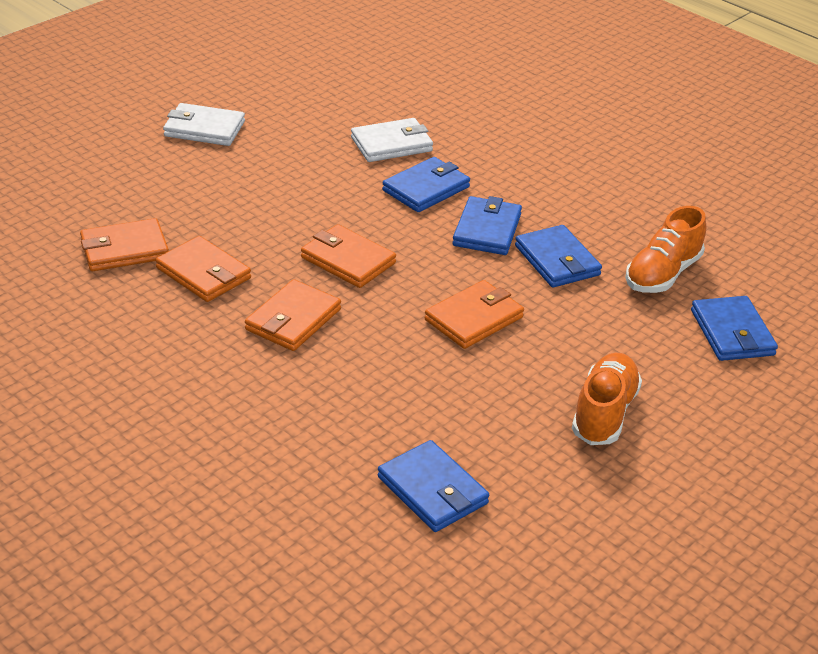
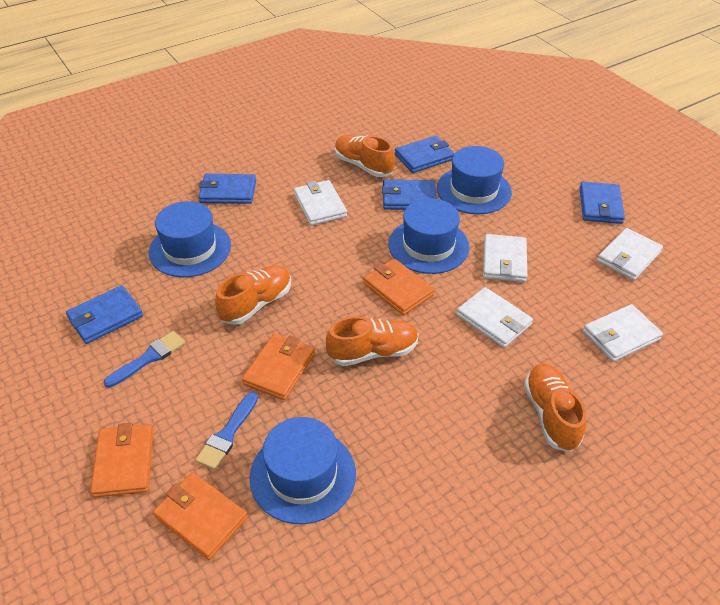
blue brush: 0 -> 2
blue hat: 0 -> 4
orange shoe: 2 -> 4
orange wallet: 5 -> 4
white wallet: 2 -> 5

